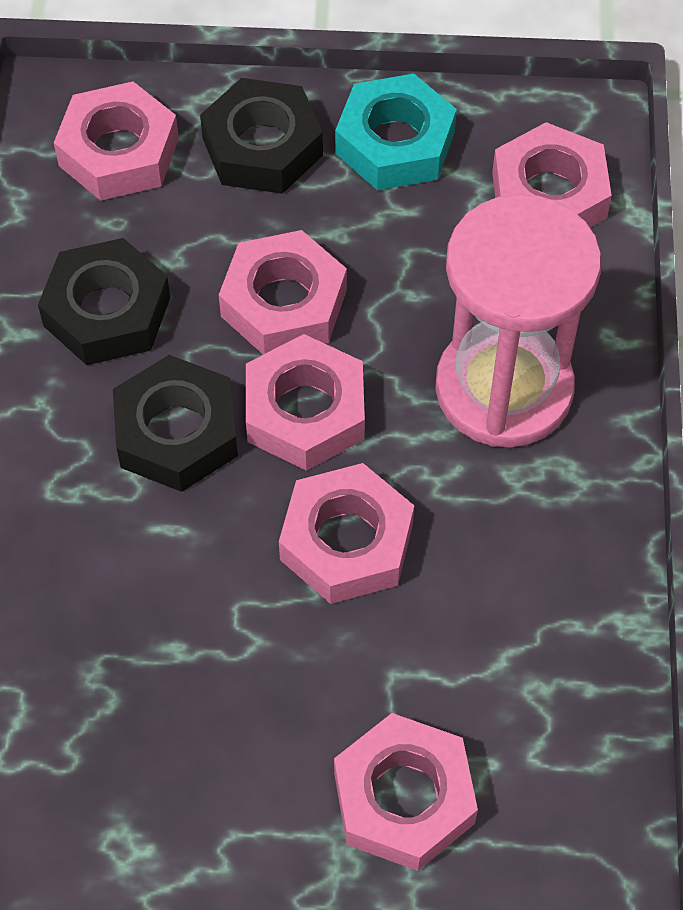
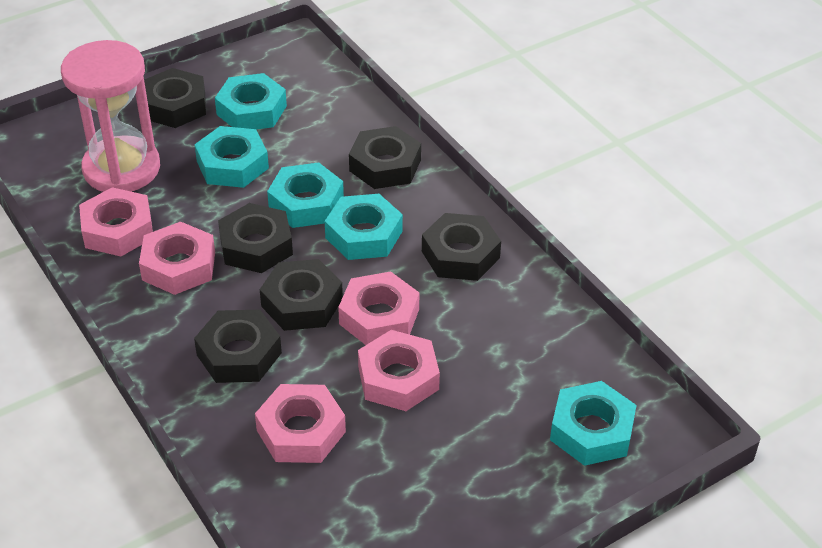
black nut: 3 -> 6
pink nut: 6 -> 5
turquoise nut: 1 -> 5

